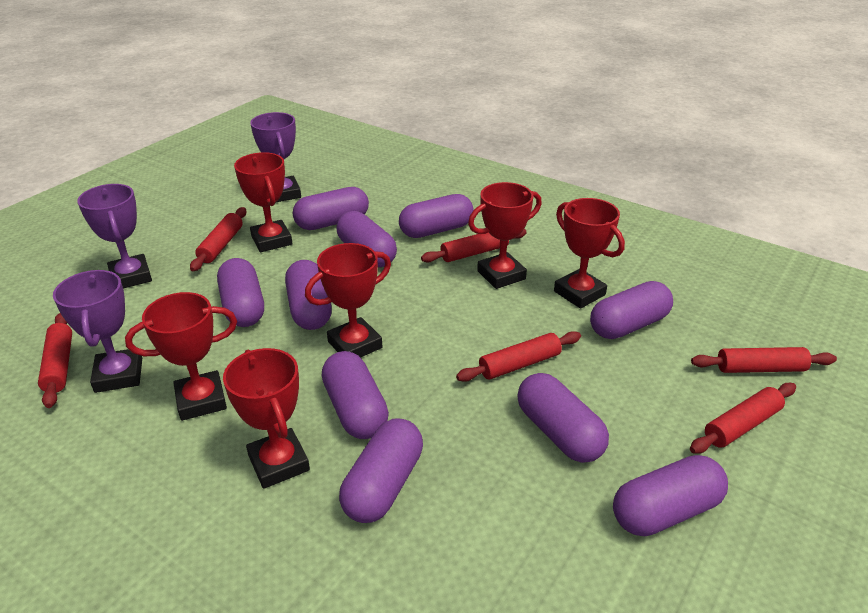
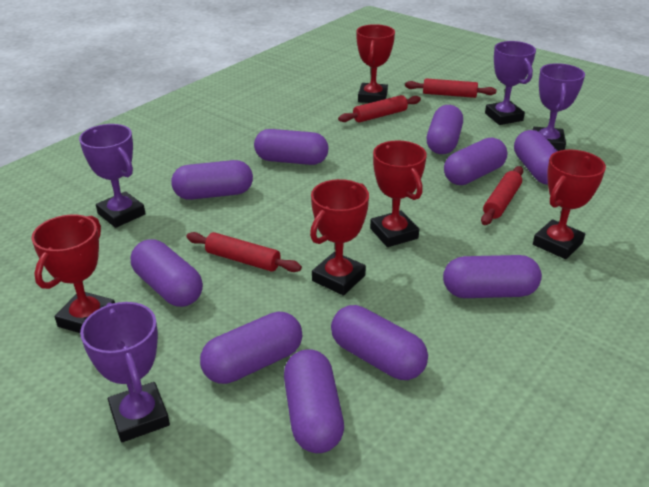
purple trophy: 3 -> 4
red rolling pin: 6 -> 4
red trophy: 6 -> 5

